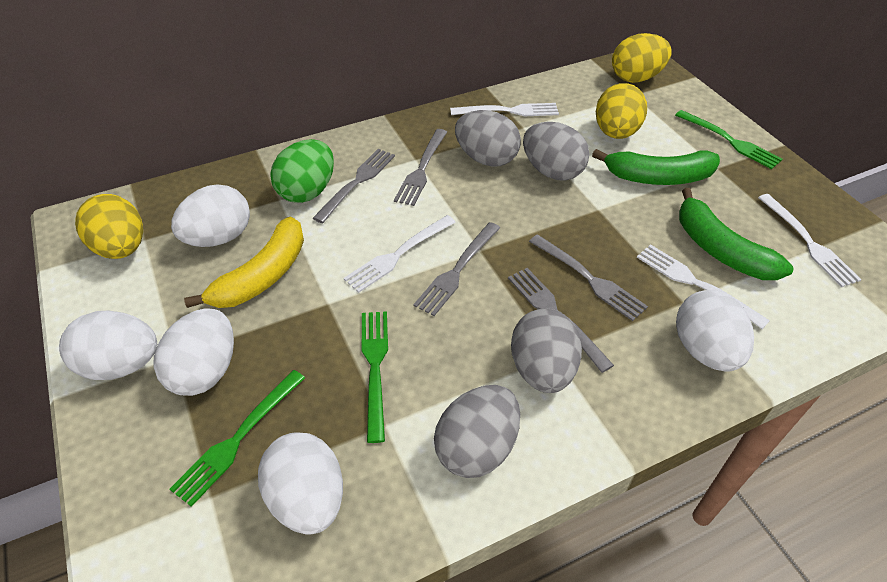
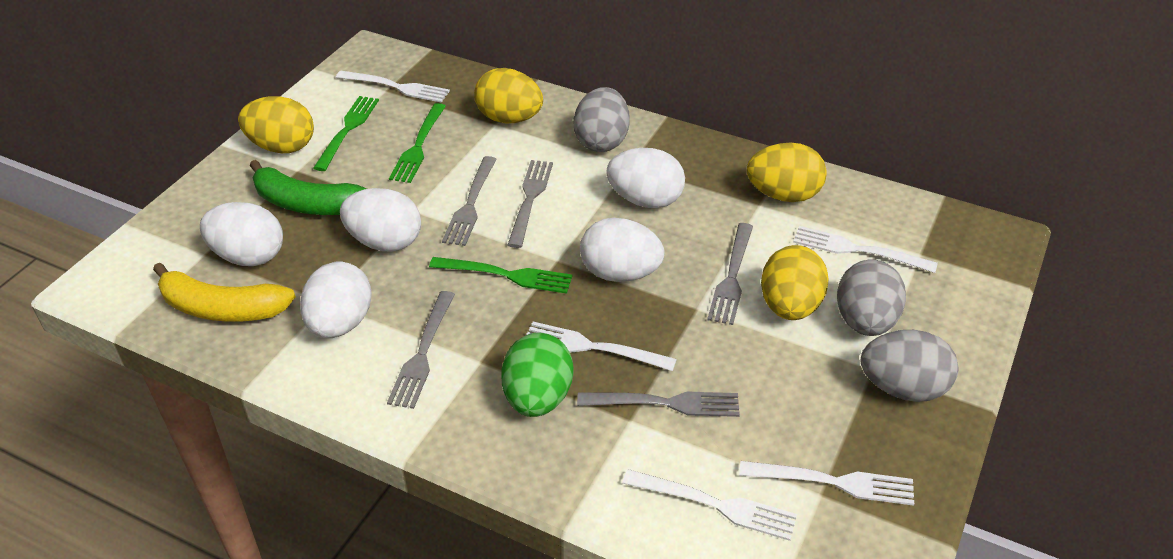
green banana: 2 -> 1
grey egg: 4 -> 3
white fork: 4 -> 5
yellow egg: 3 -> 4

